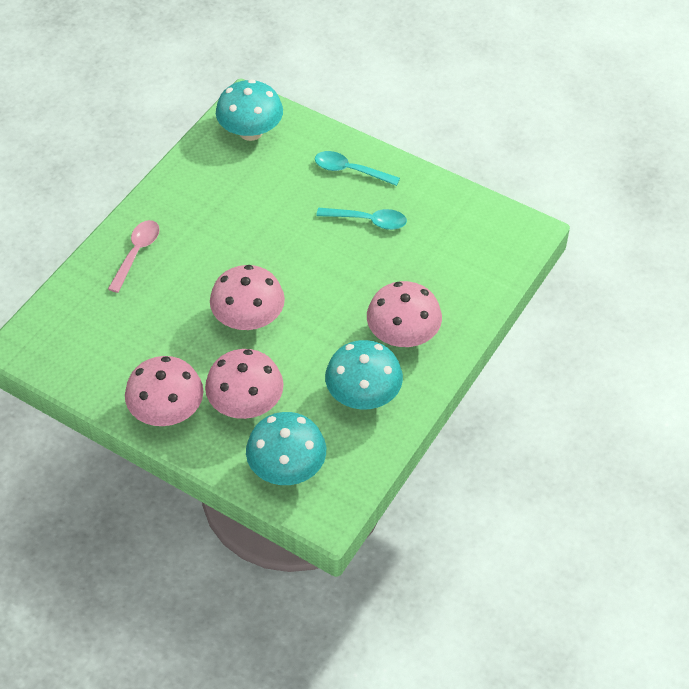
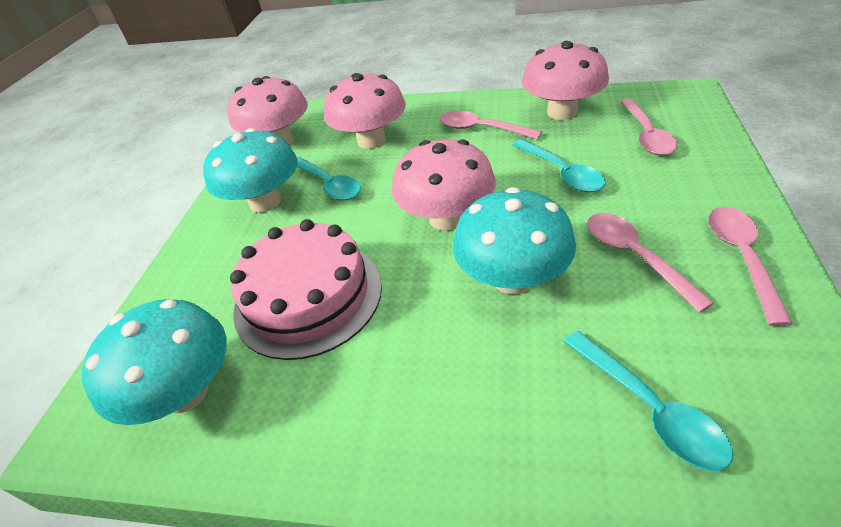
pink cake: 0 -> 1
pink spoon: 1 -> 4
turquoise spoon: 2 -> 3

